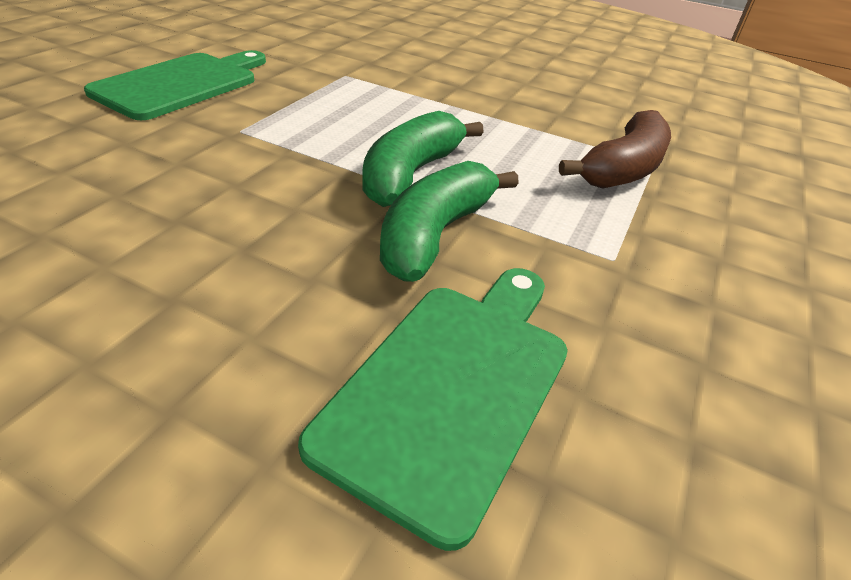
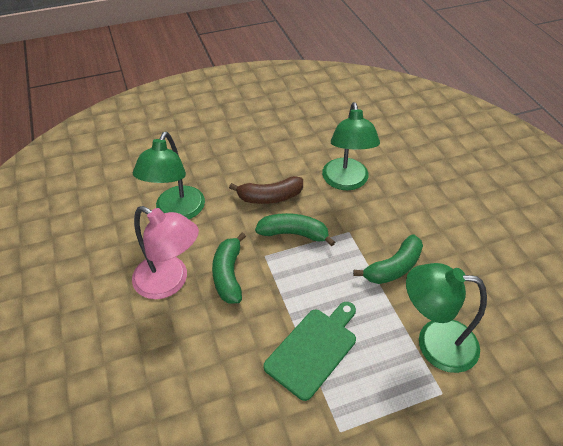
green banana: 2 -> 3
green cutting board: 2 -> 1
green lamp: 0 -> 3
pink lamp: 0 -> 1

